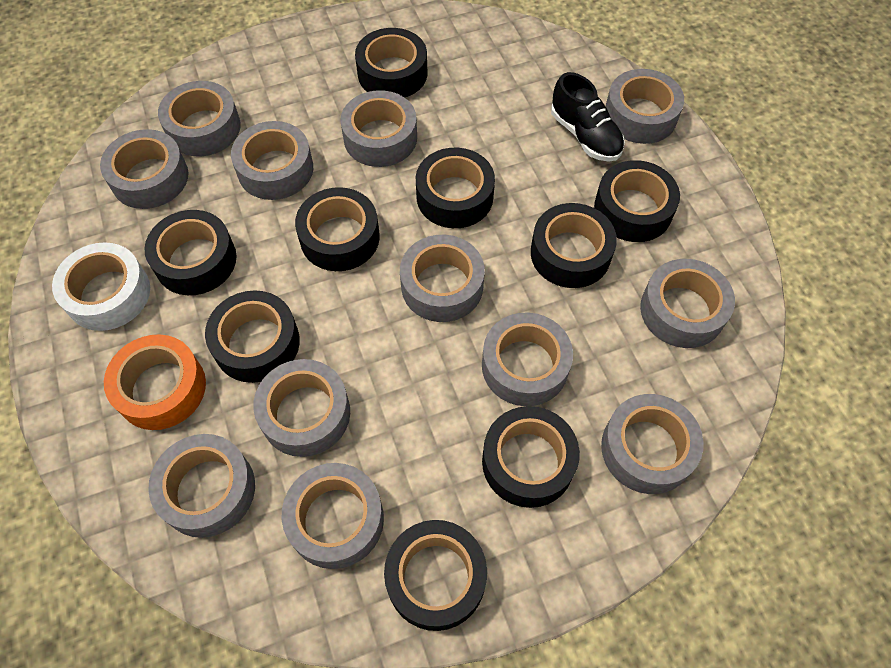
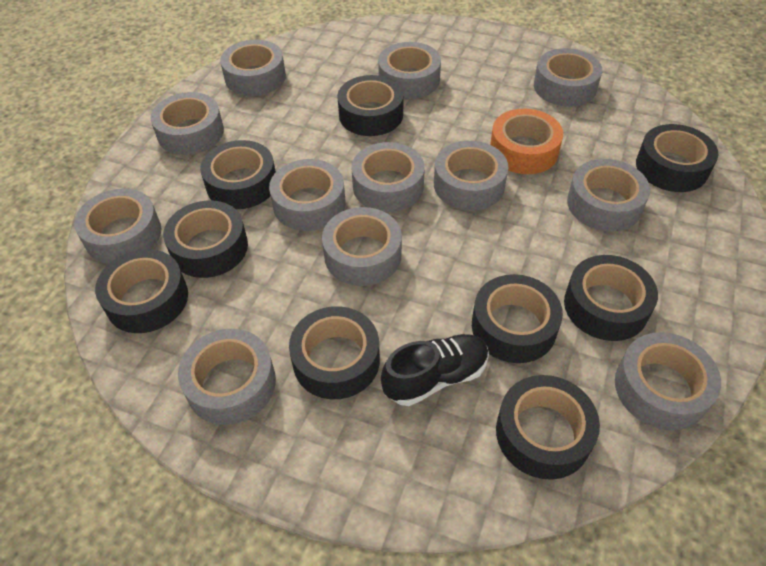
white tape: 1 -> 0

